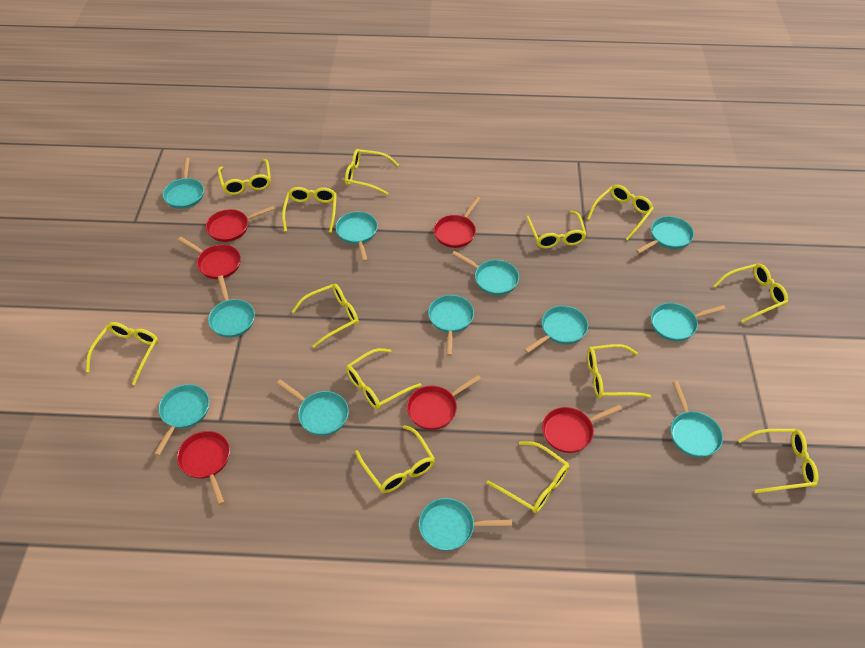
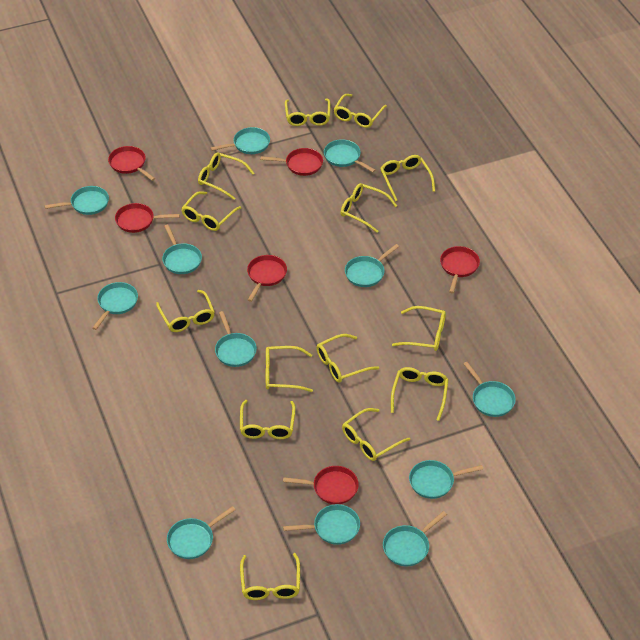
yellow glasses: 13 -> 14

